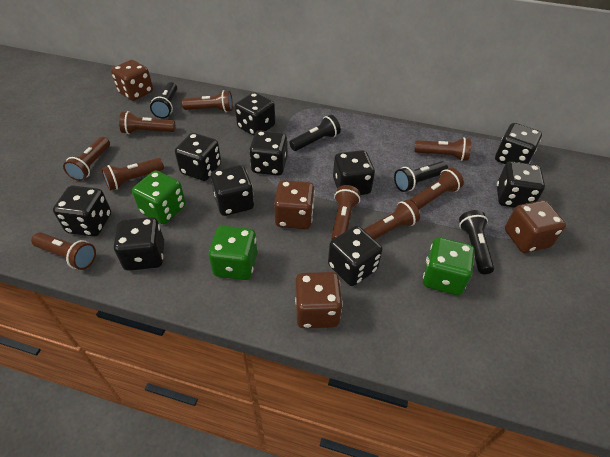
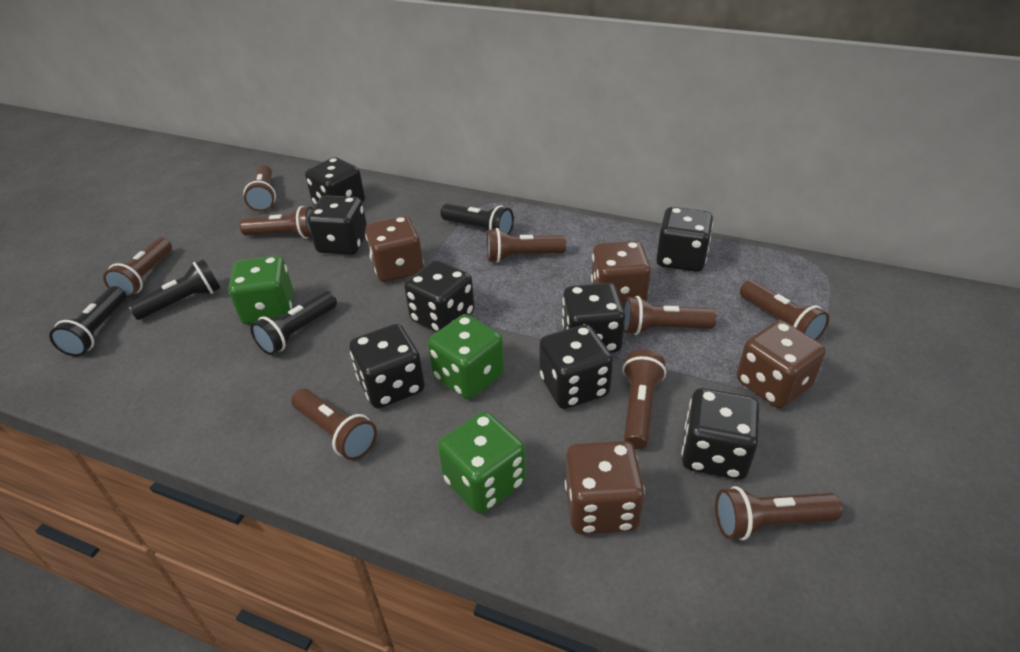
black dice: 10 -> 8

